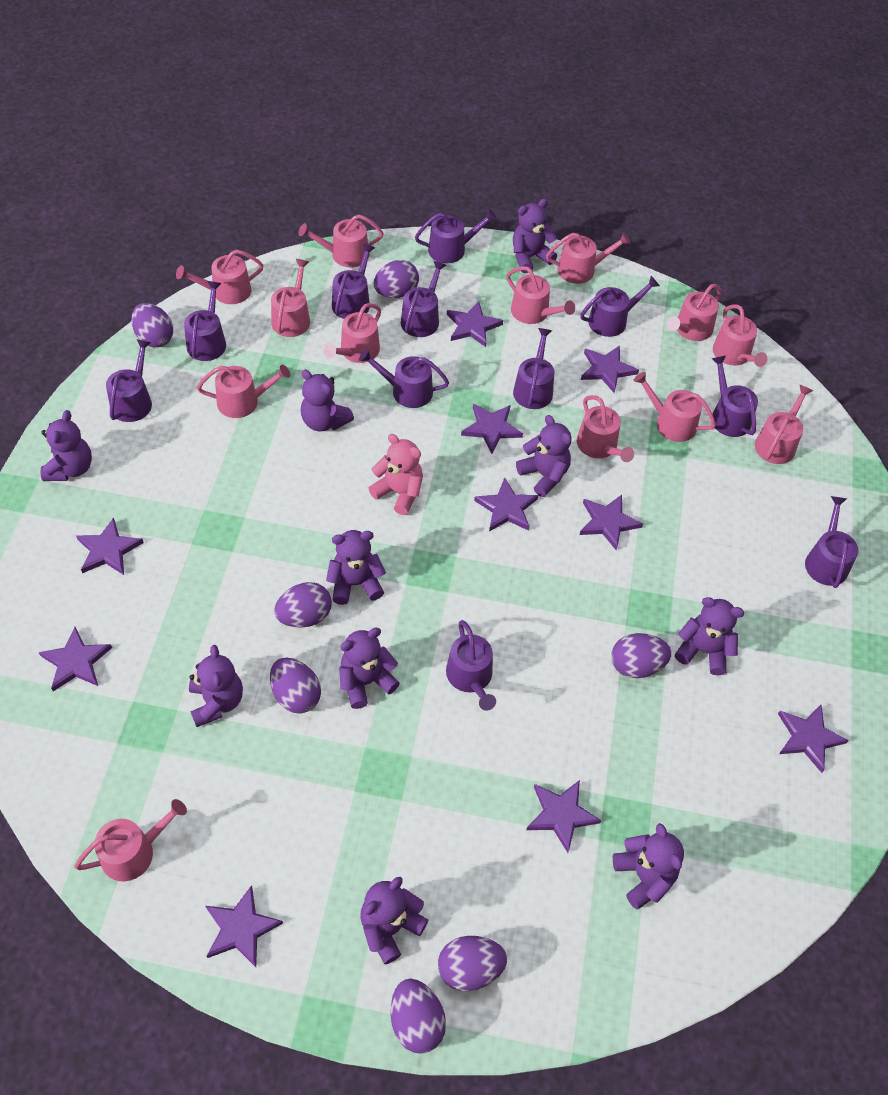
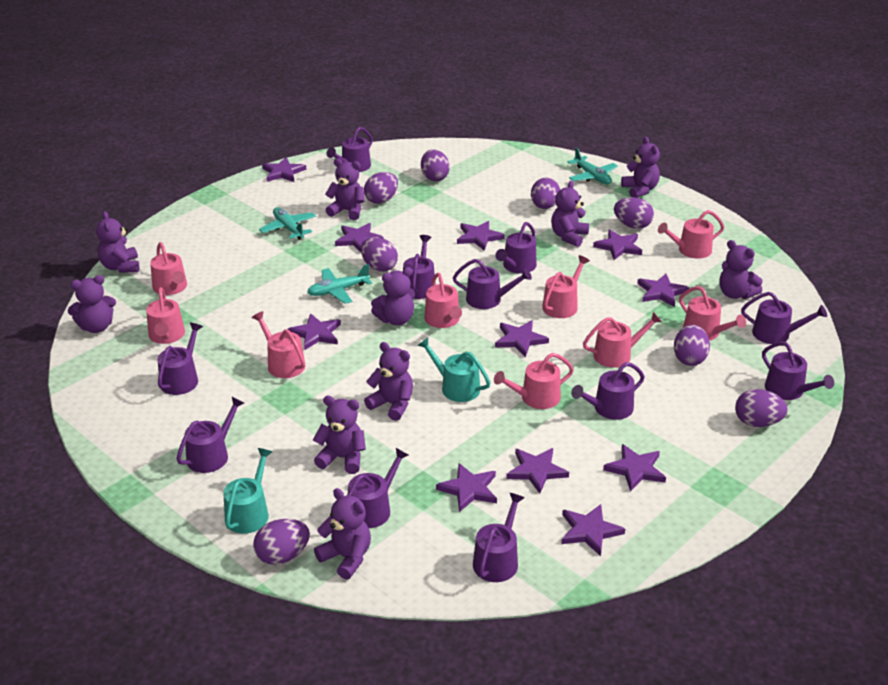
pink teddy bear: 1 -> 0
pink watering can: 13 -> 9
purple egg: 7 -> 8
purple star: 10 -> 11
turquoise plane: 0 -> 3
turquoise watering can: 0 -> 2

